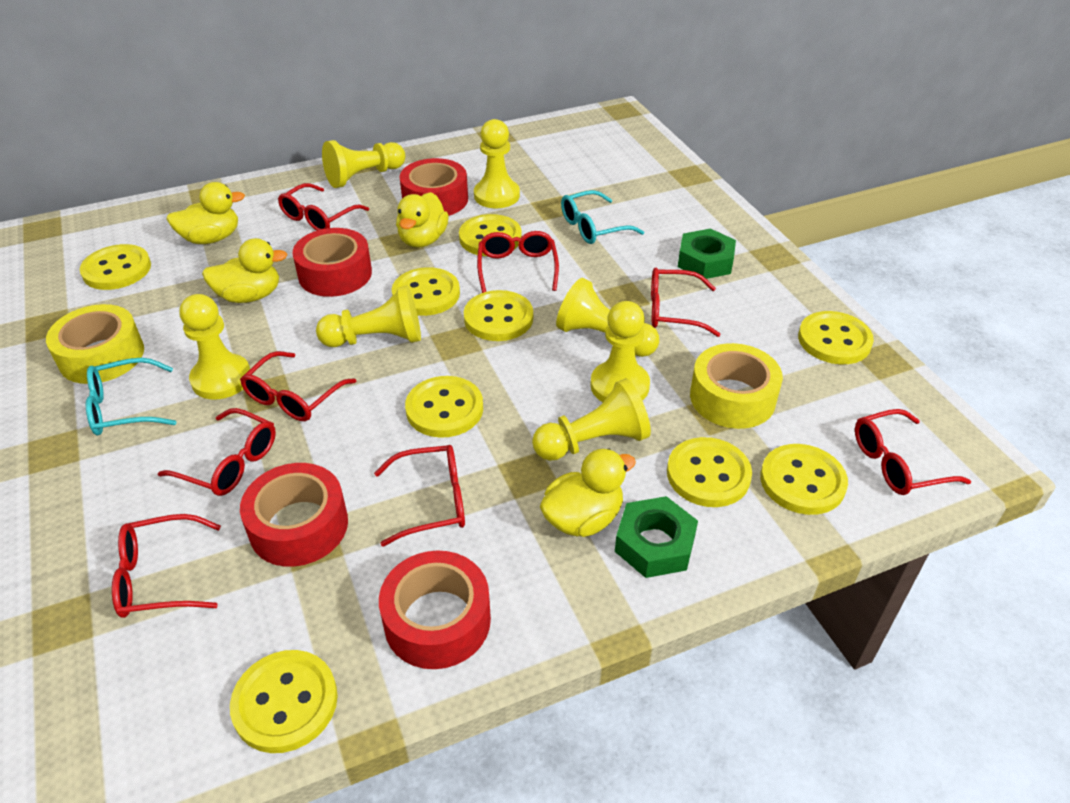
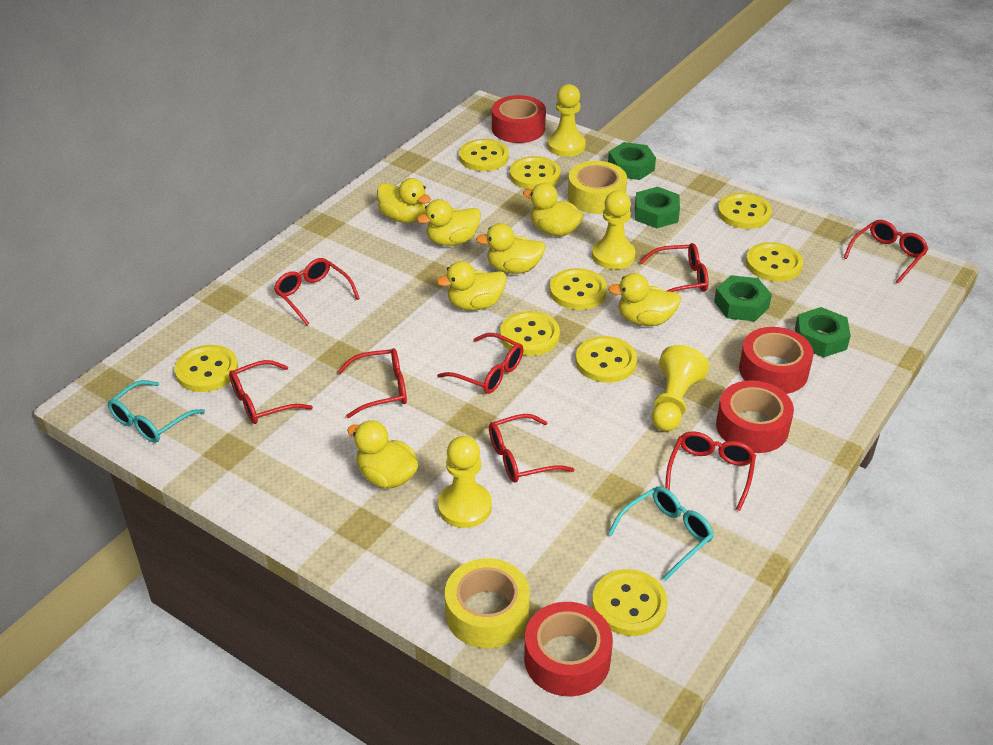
green nut: 2 -> 4
yellow duck: 4 -> 7
yellow pawn: 7 -> 4

